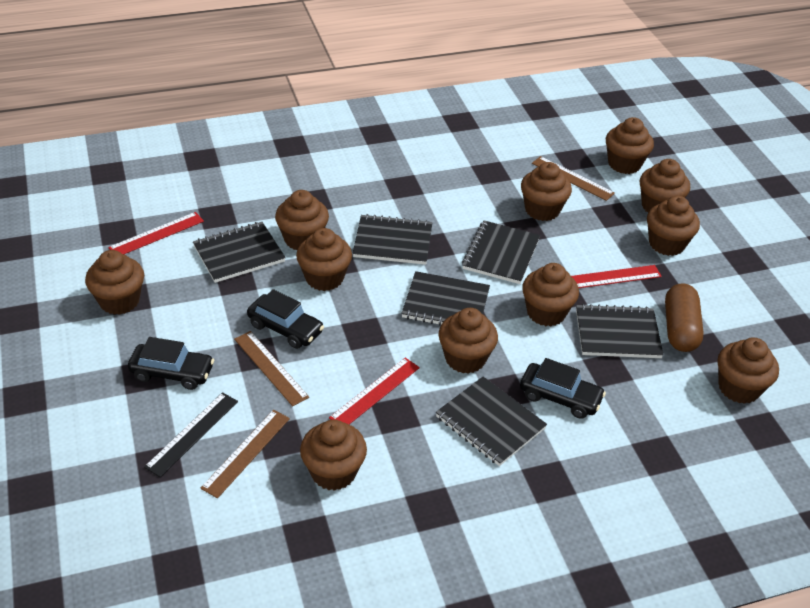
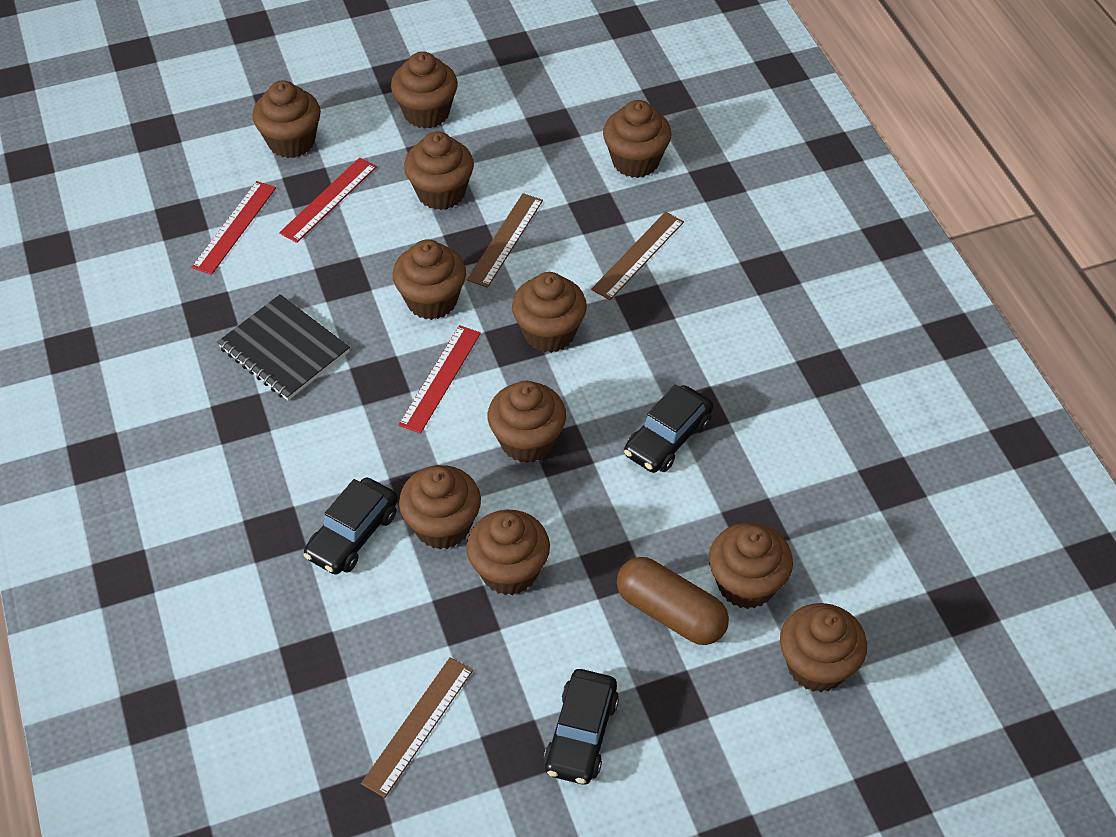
black notebook: 6 -> 1
black ruler: 1 -> 0

